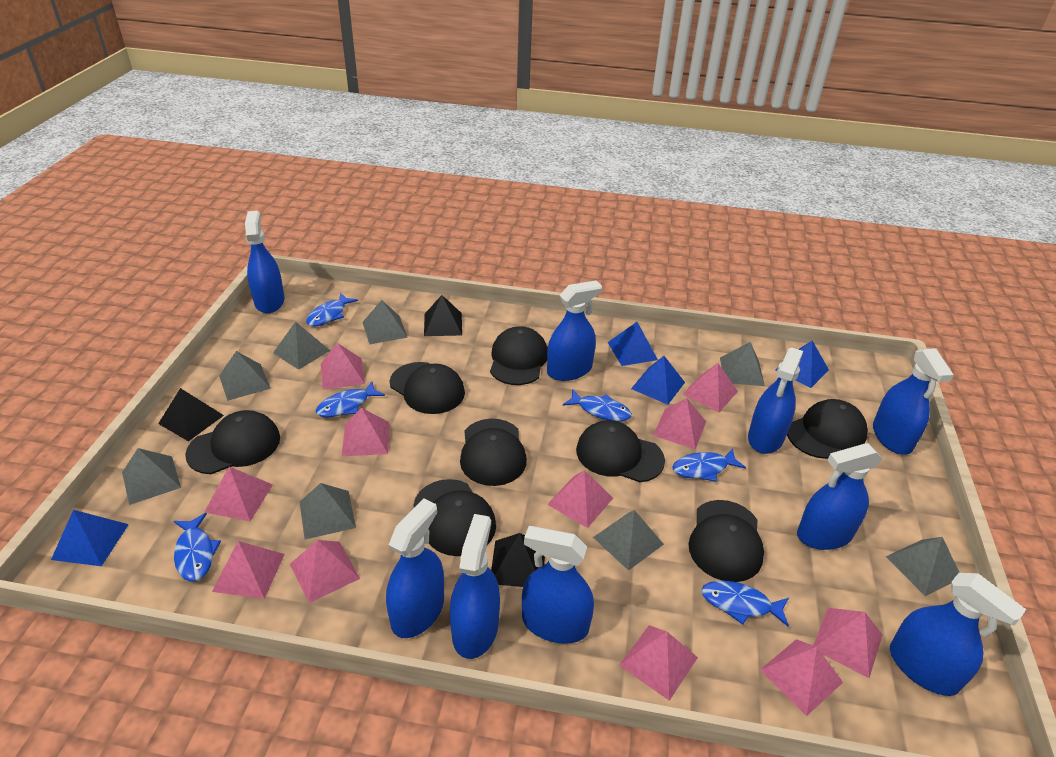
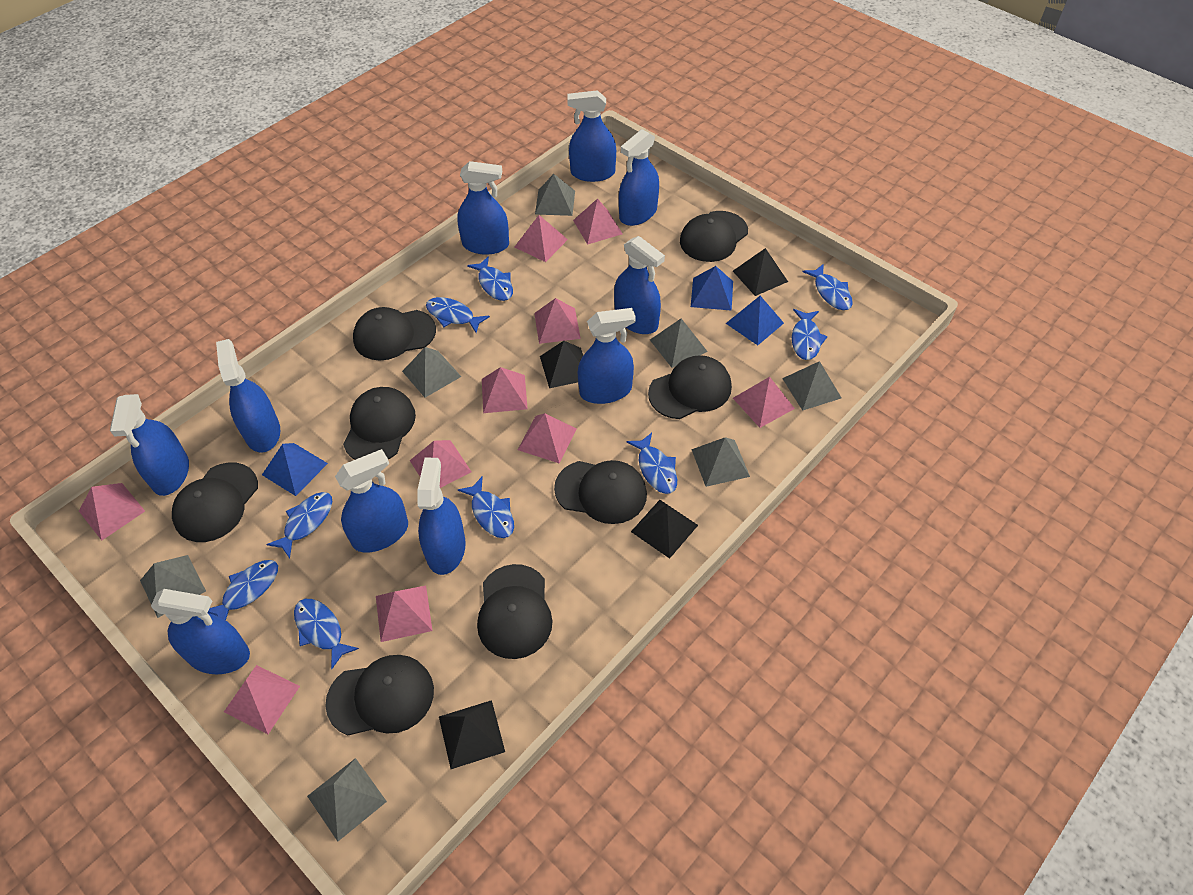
black pyramid: 3 -> 4
blue fish: 6 -> 9
blue pyramid: 4 -> 3
blue spray bottle: 9 -> 10
grey pyramid: 8 -> 7
pink pyramid: 11 -> 10

